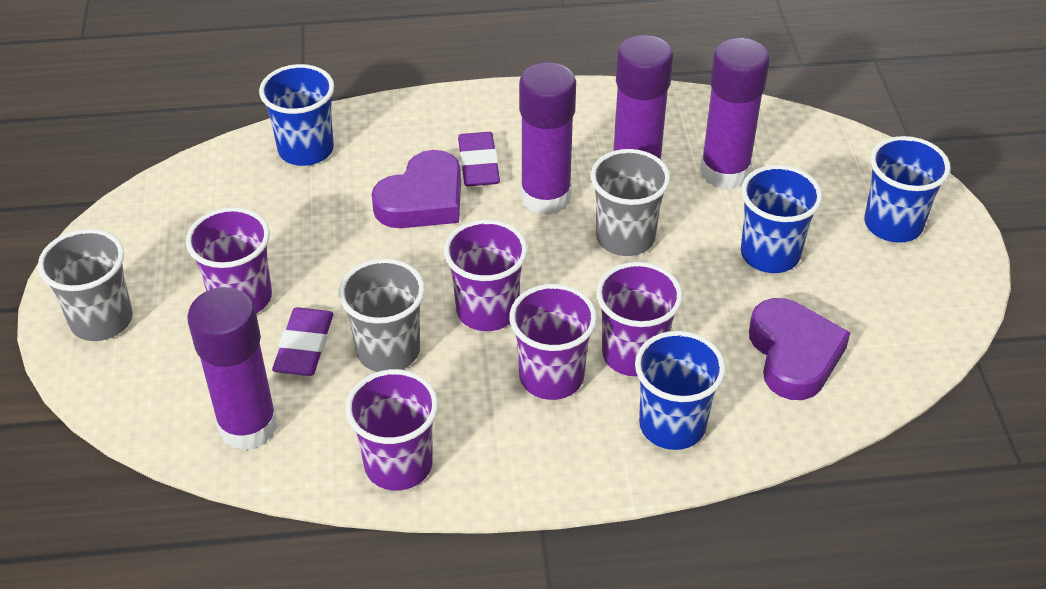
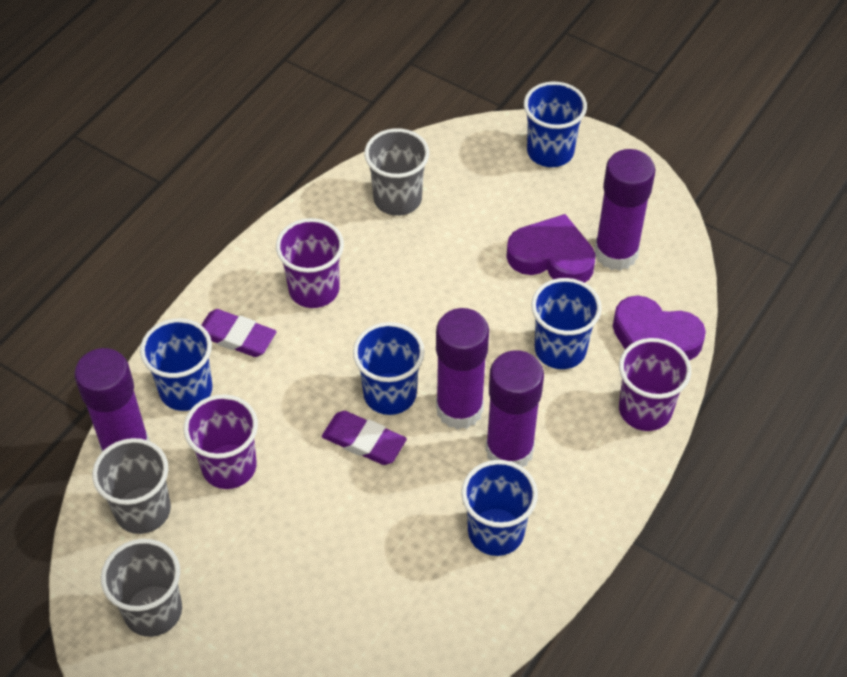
blue cup: 4 -> 5
purple cup: 5 -> 3

